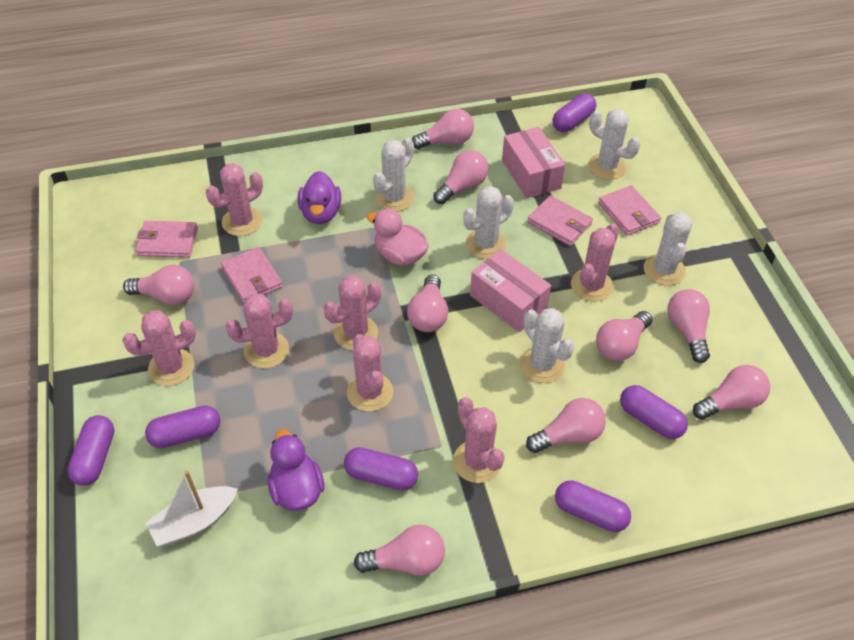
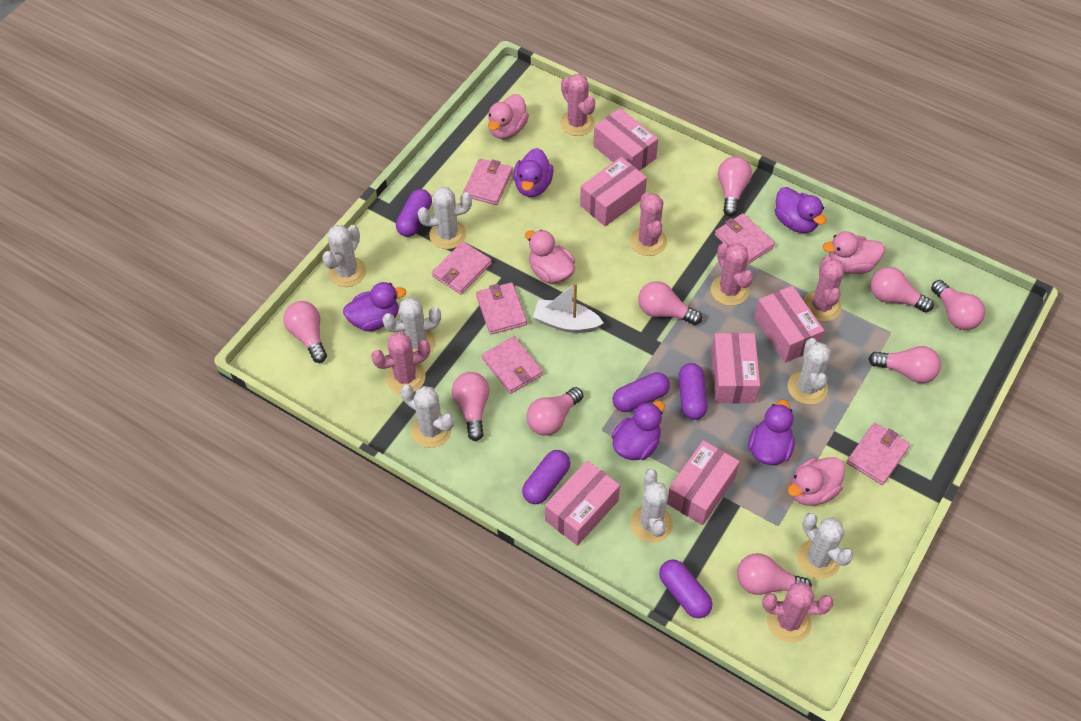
pink box: 2 -> 6
pink cactus: 7 -> 6
pink duck: 1 -> 4
pink wallet: 4 -> 6
purple capsule: 6 -> 5
purple duck: 2 -> 5
white cactus: 5 -> 7

